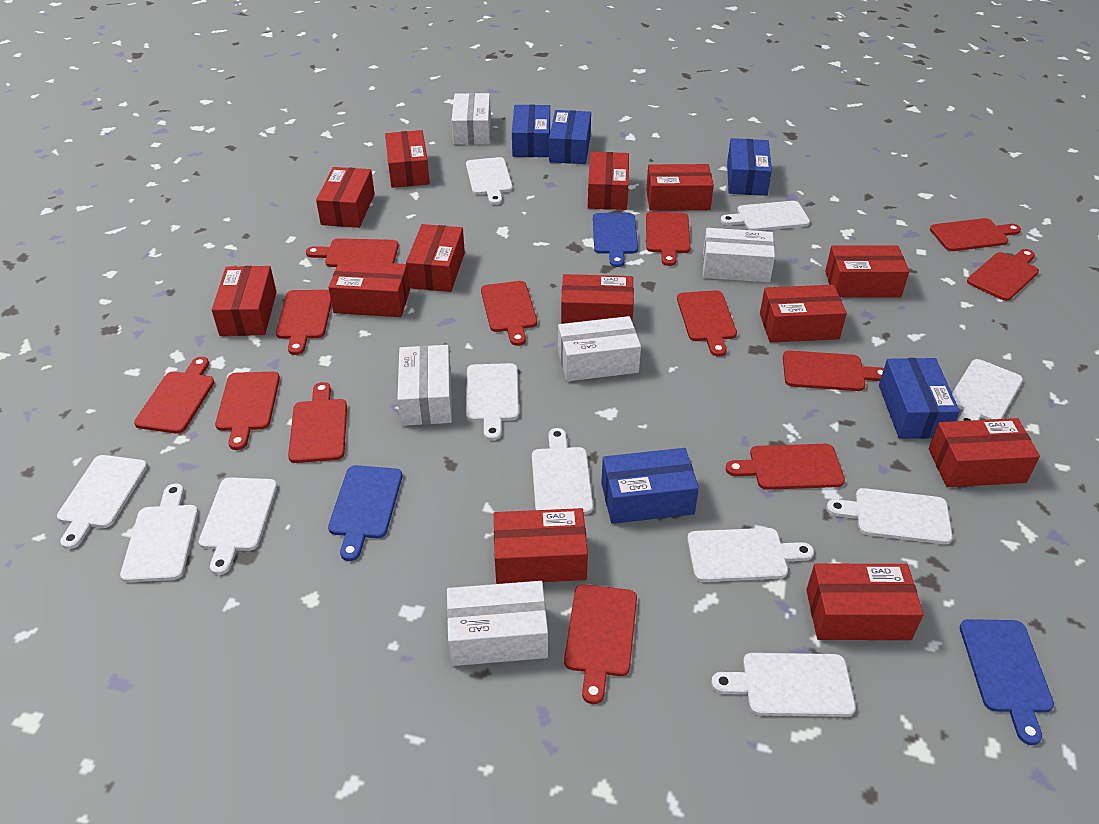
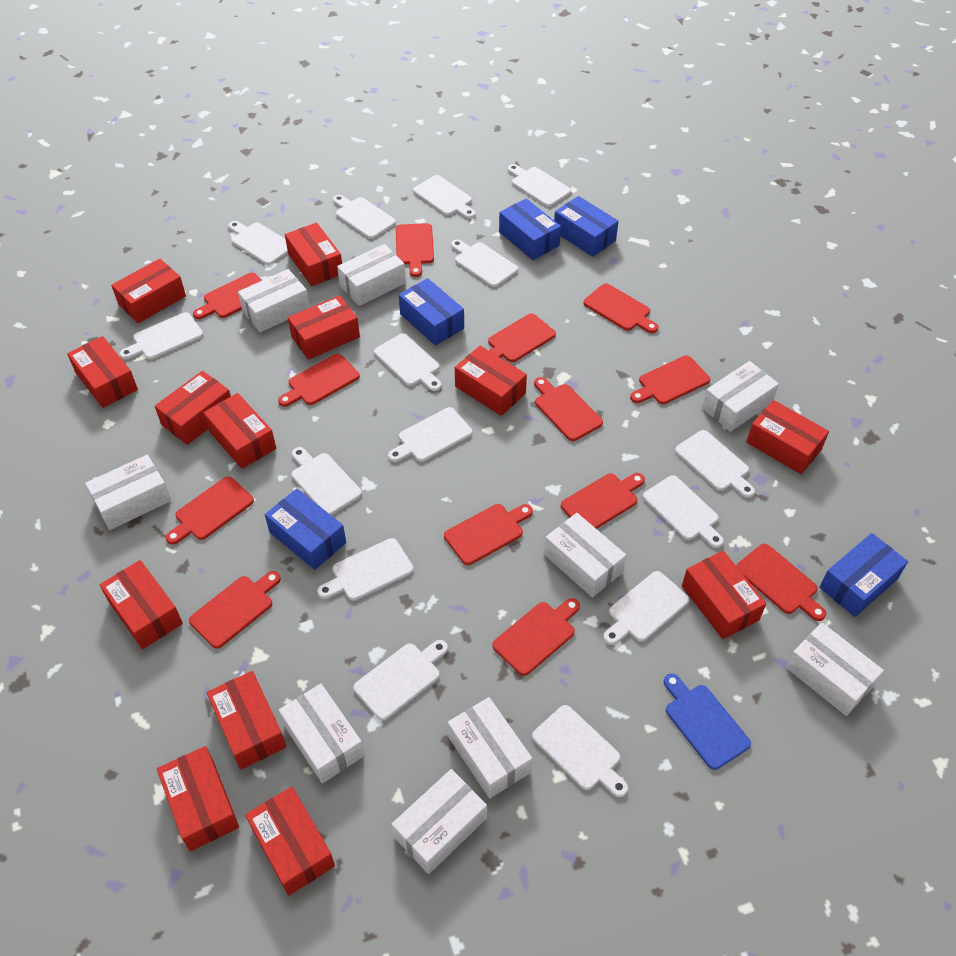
blue cutting board: 3 -> 1
white box: 5 -> 9
white cutting board: 11 -> 15

